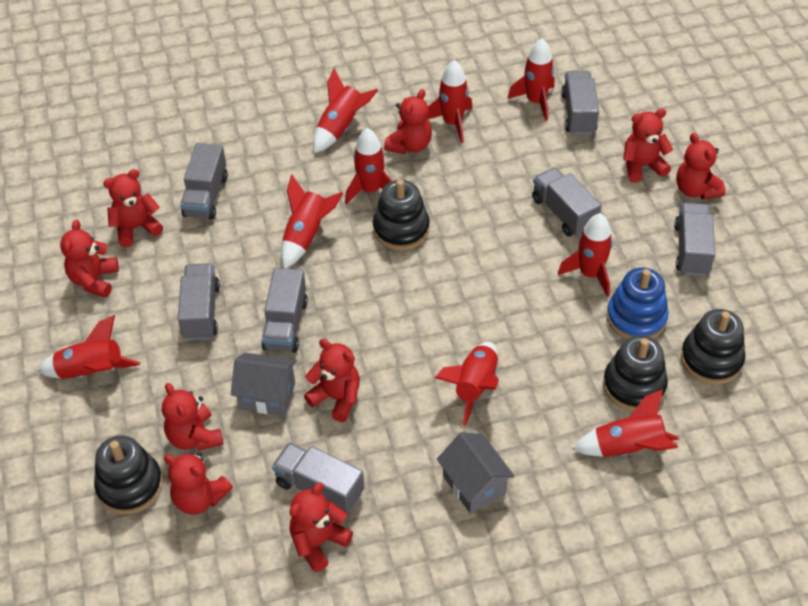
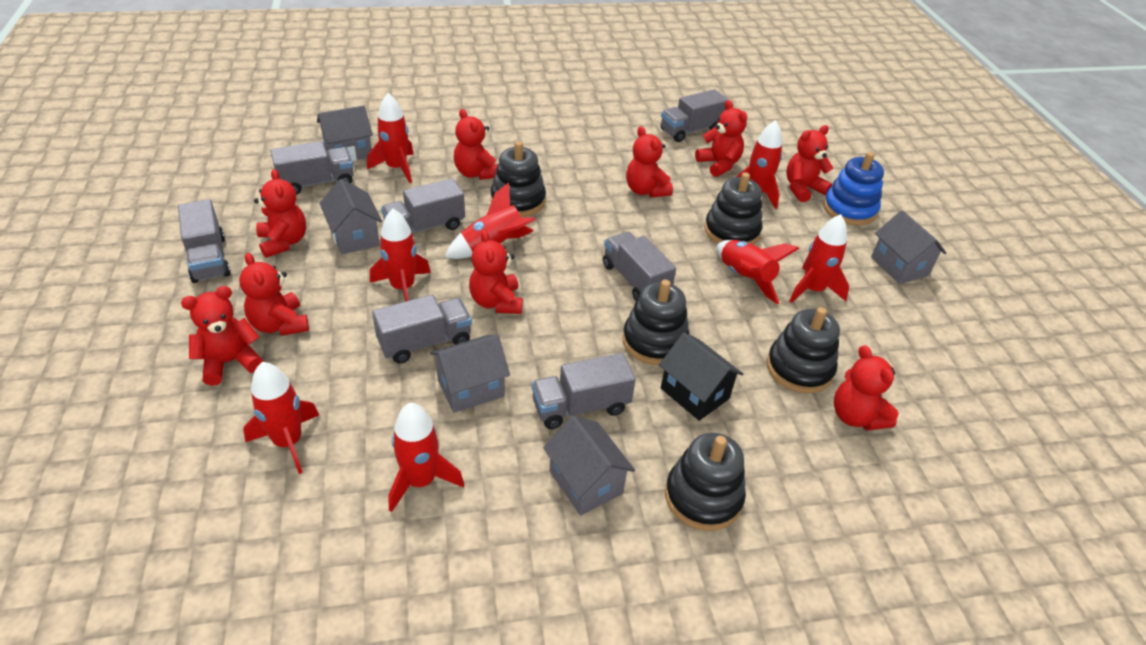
black house: 0 -> 1
black stacking toy: 4 -> 5
grey house: 2 -> 5
red rocket: 9 -> 8

